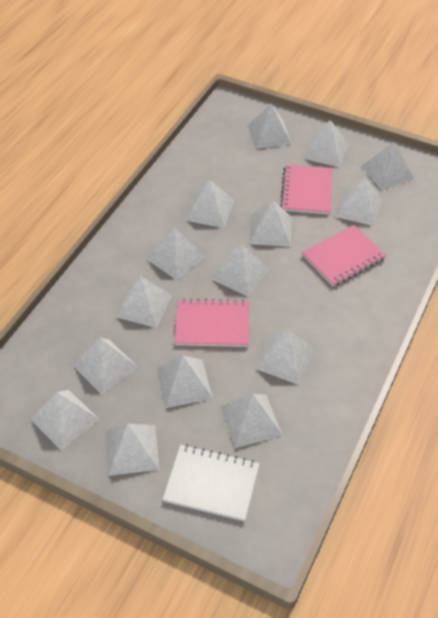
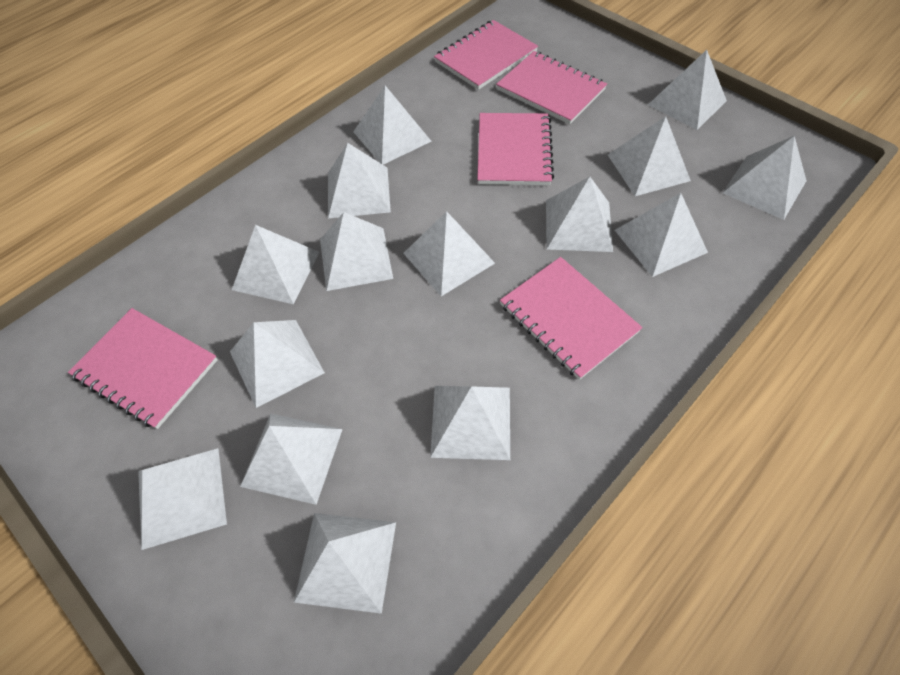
pink notebook: 3 -> 5
white notebook: 1 -> 0

